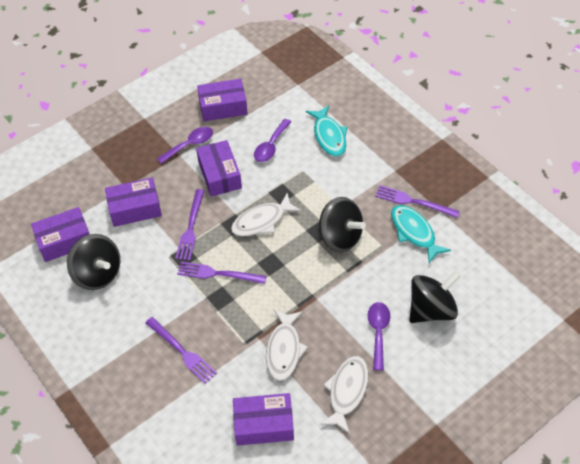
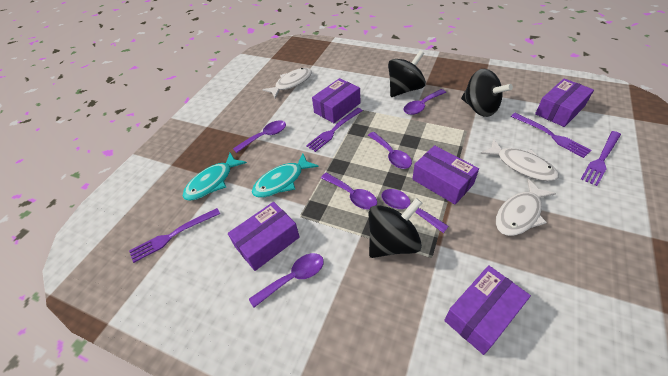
purple spoon: 3 -> 6

